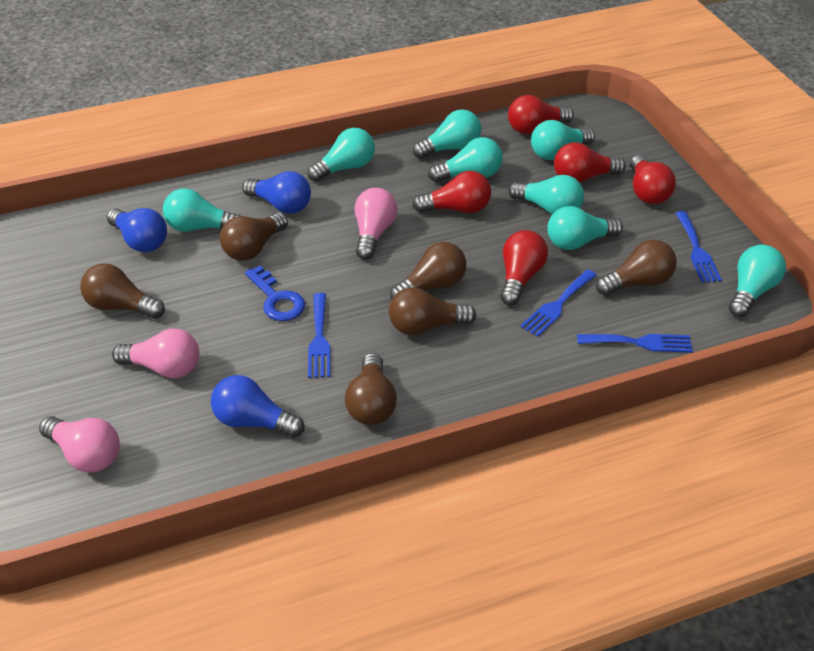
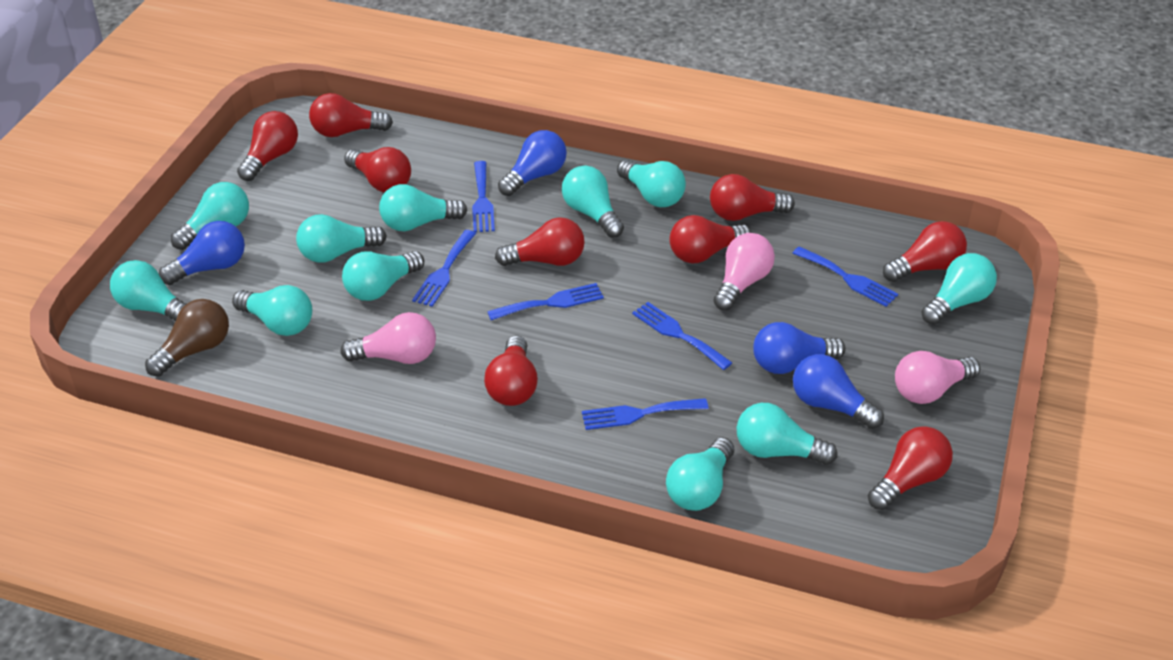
blue fork: 4 -> 6
blue key: 1 -> 0
blue light bulb: 3 -> 4
brown light bulb: 6 -> 1
red light bulb: 5 -> 9
turquoise light bulb: 8 -> 11

